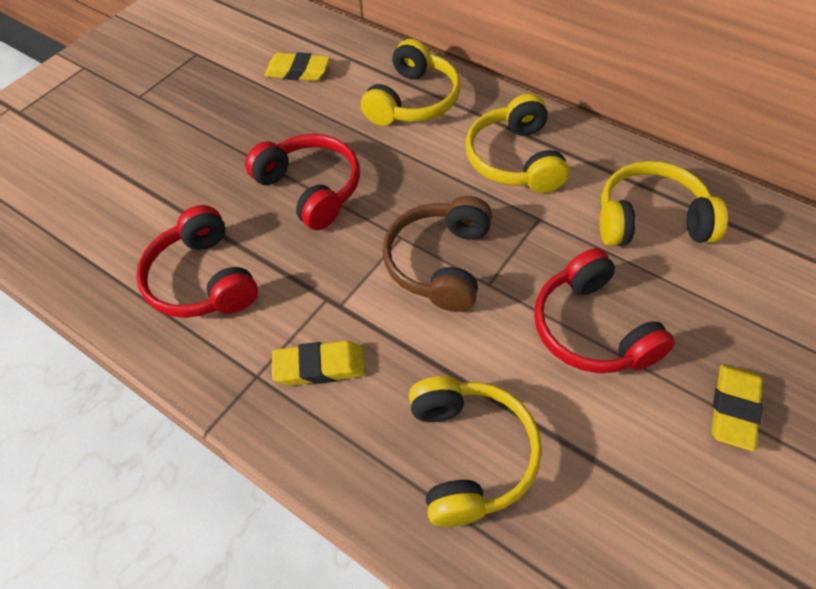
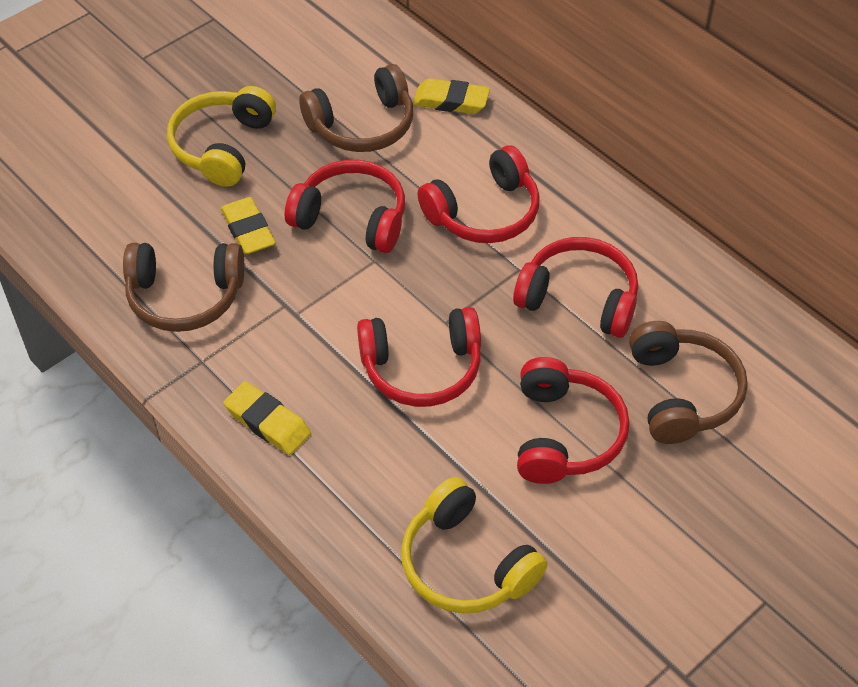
brown headphones: 1 -> 3
red headphones: 3 -> 5
yellow headphones: 4 -> 2

